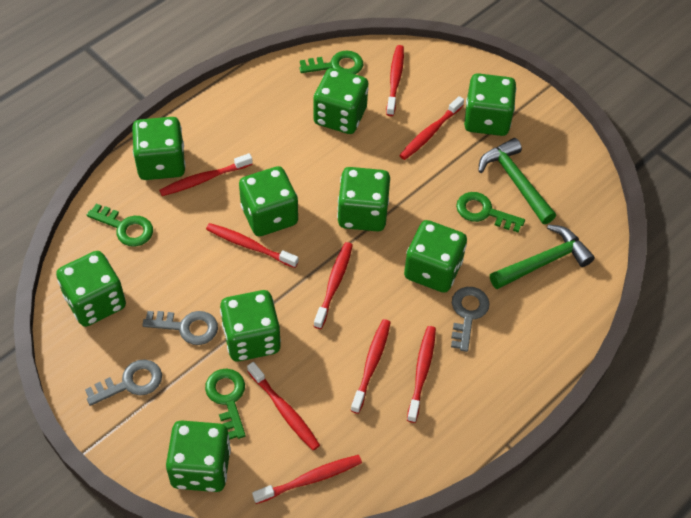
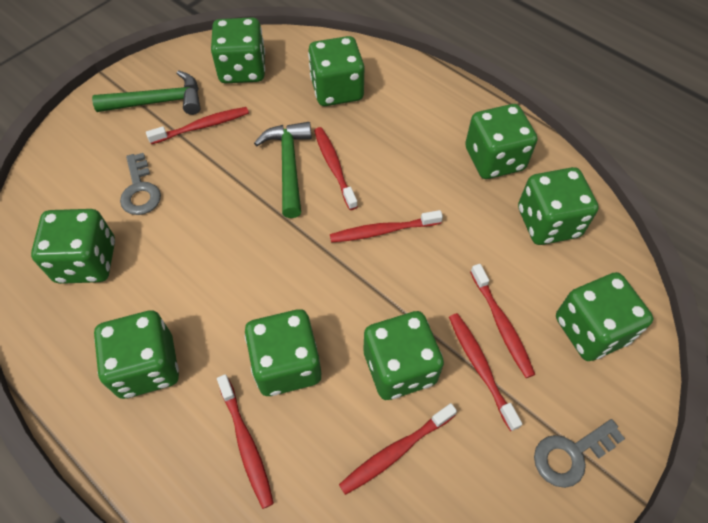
green key: 4 -> 0
grey key: 3 -> 2
red toothbrush: 9 -> 7

